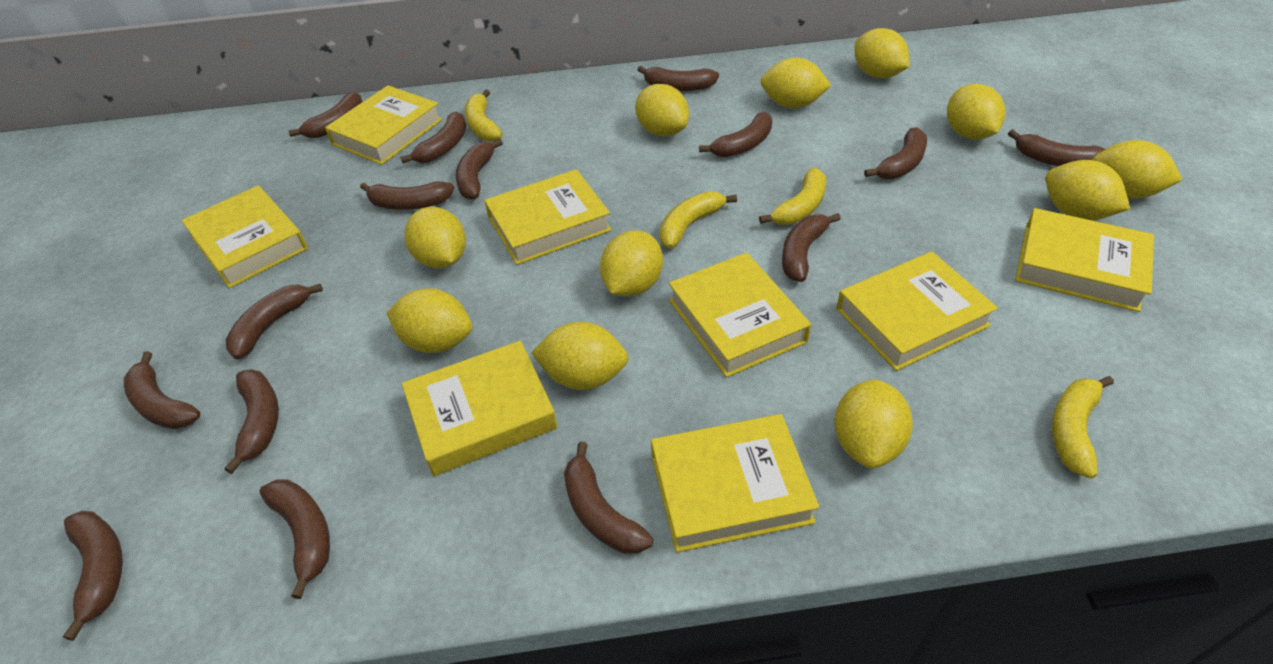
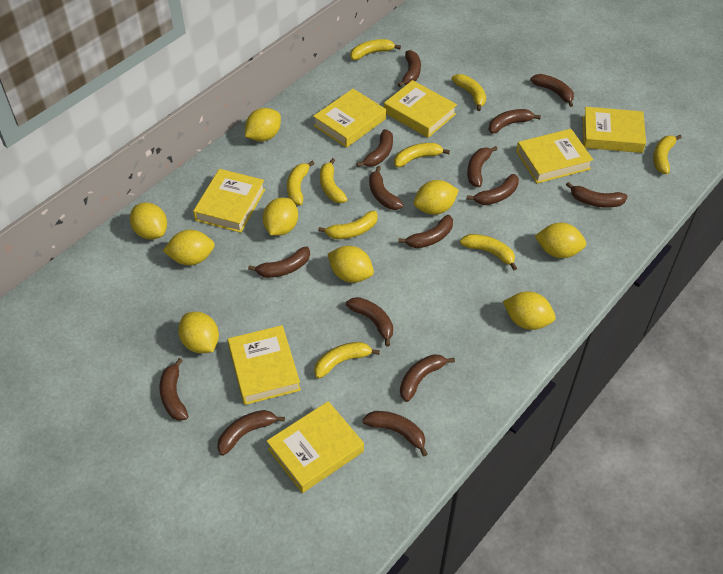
yellow banana: 4 -> 9
yellow book: 8 -> 7
yellow lemon: 11 -> 9

